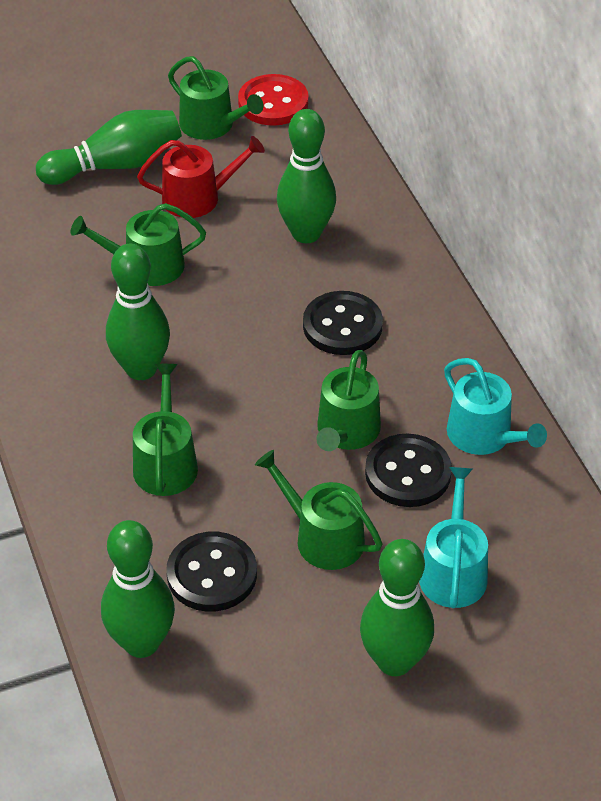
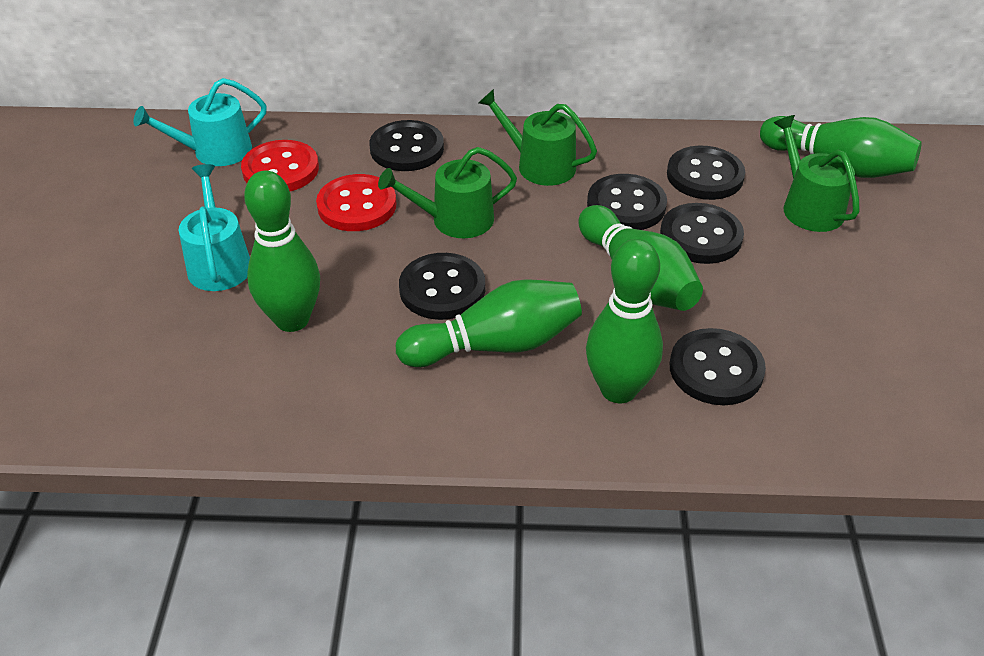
black button: 3 -> 6
green watering can: 5 -> 3
red button: 1 -> 2
red watering can: 1 -> 0

